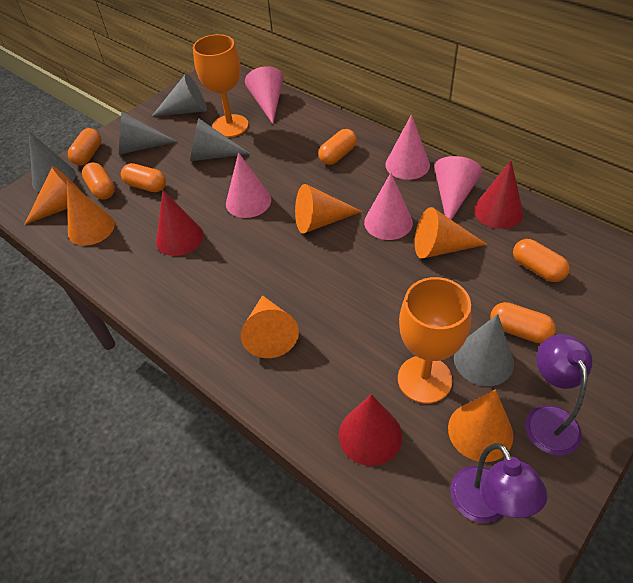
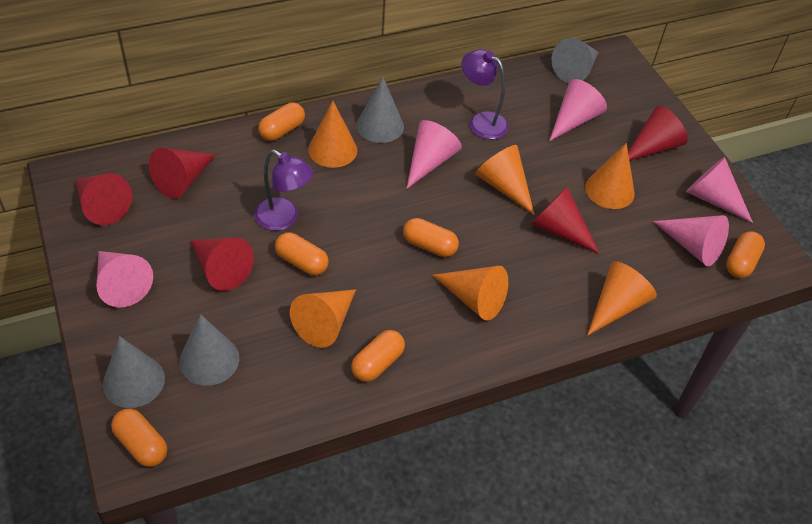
grey cone: 5 -> 4
orange goblet: 2 -> 0
red cone: 3 -> 5

